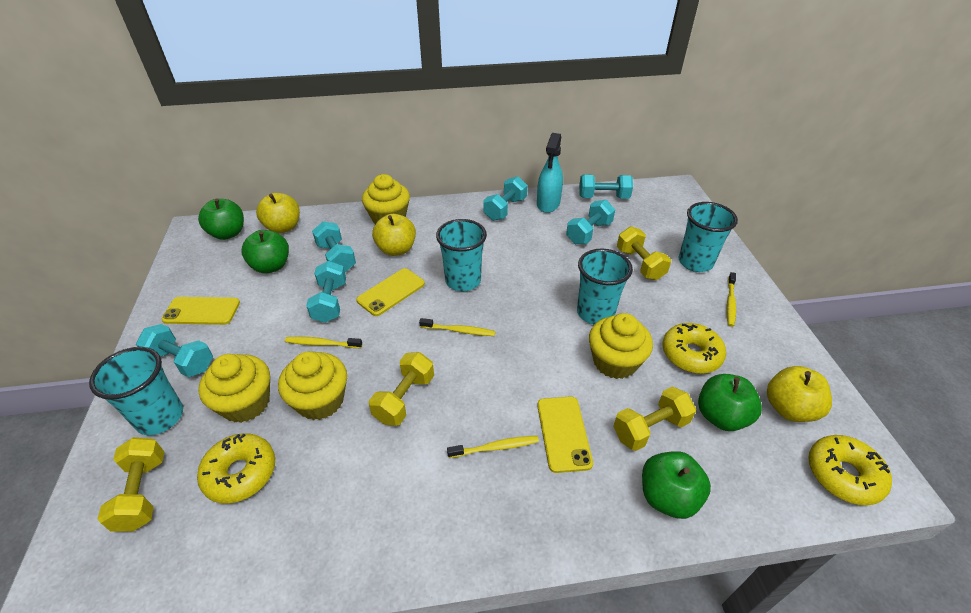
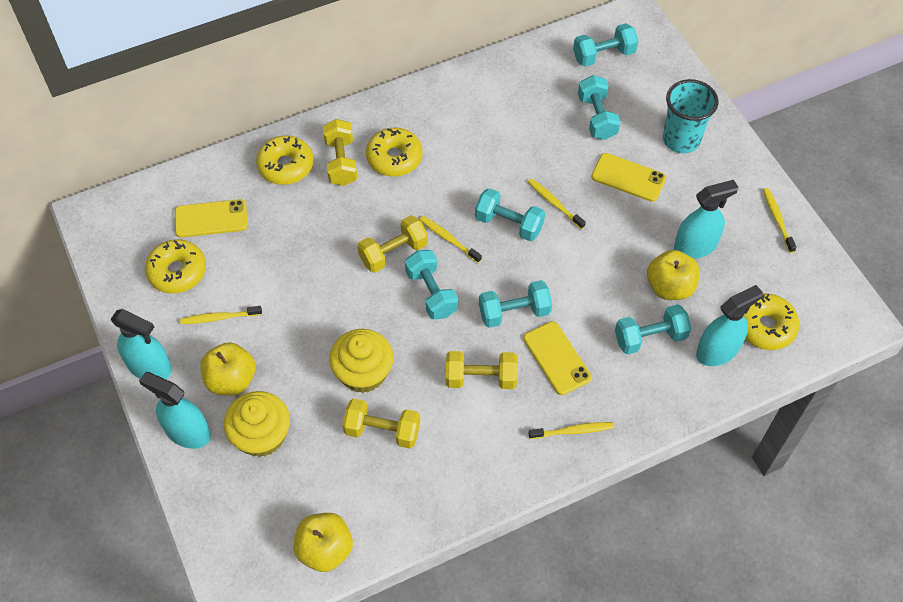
green apple: 4 -> 0
turquoise cup: 4 -> 1
turquoise spray bottle: 1 -> 4
yellow cupcake: 4 -> 2
yellow donut: 3 -> 4
yellow toothbrush: 4 -> 5

